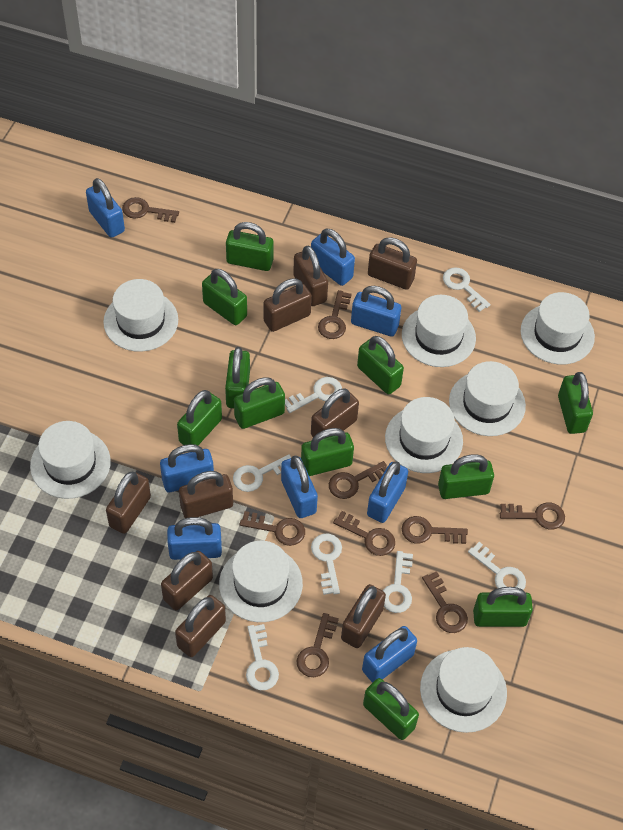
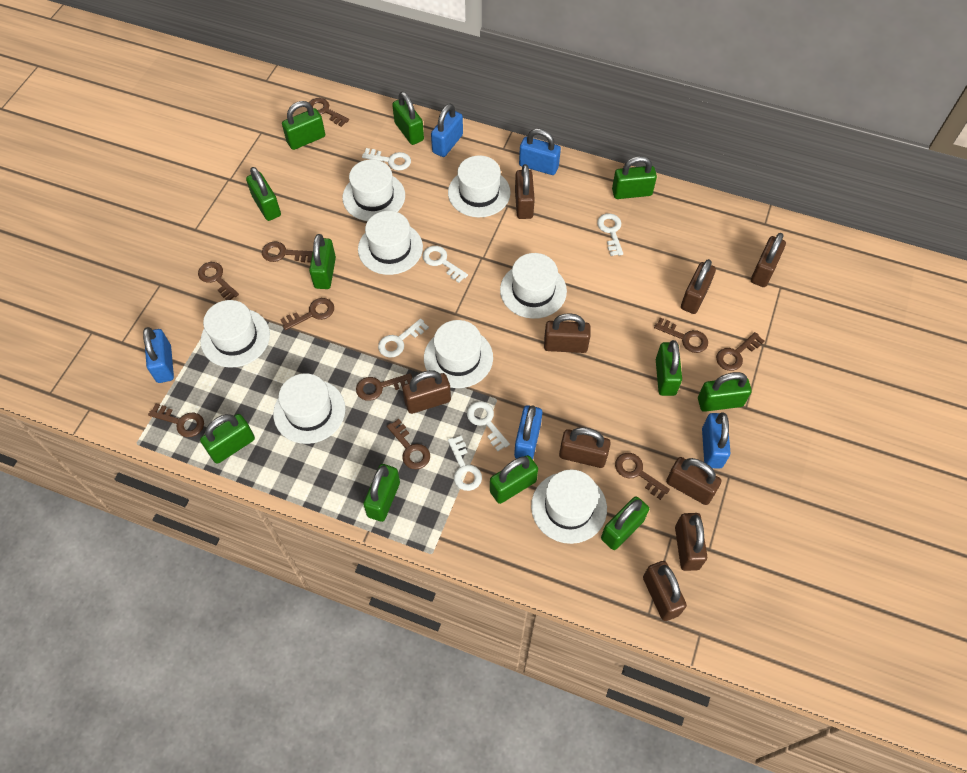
blue padlock: 8 -> 5
brown key: 9 -> 10
white key: 7 -> 6

